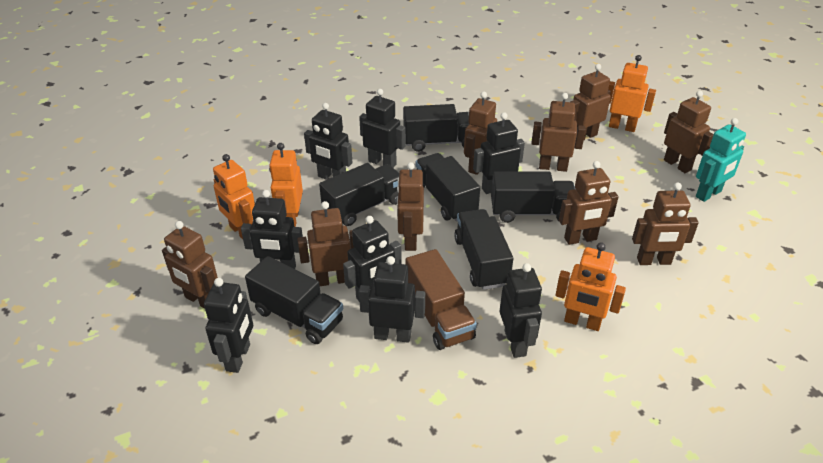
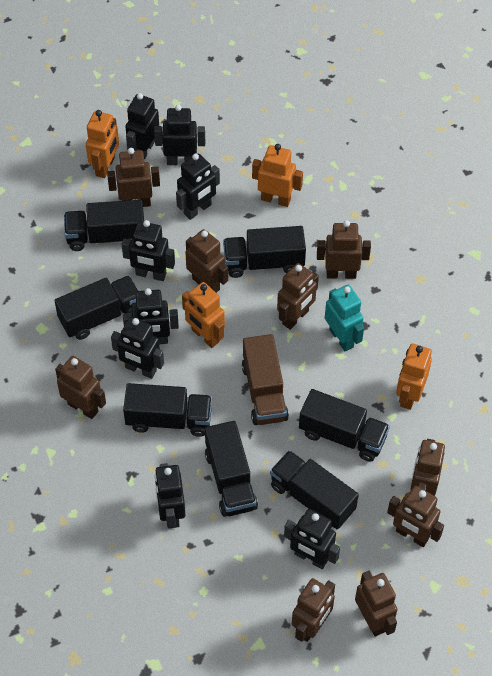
black truck: 6 -> 7

